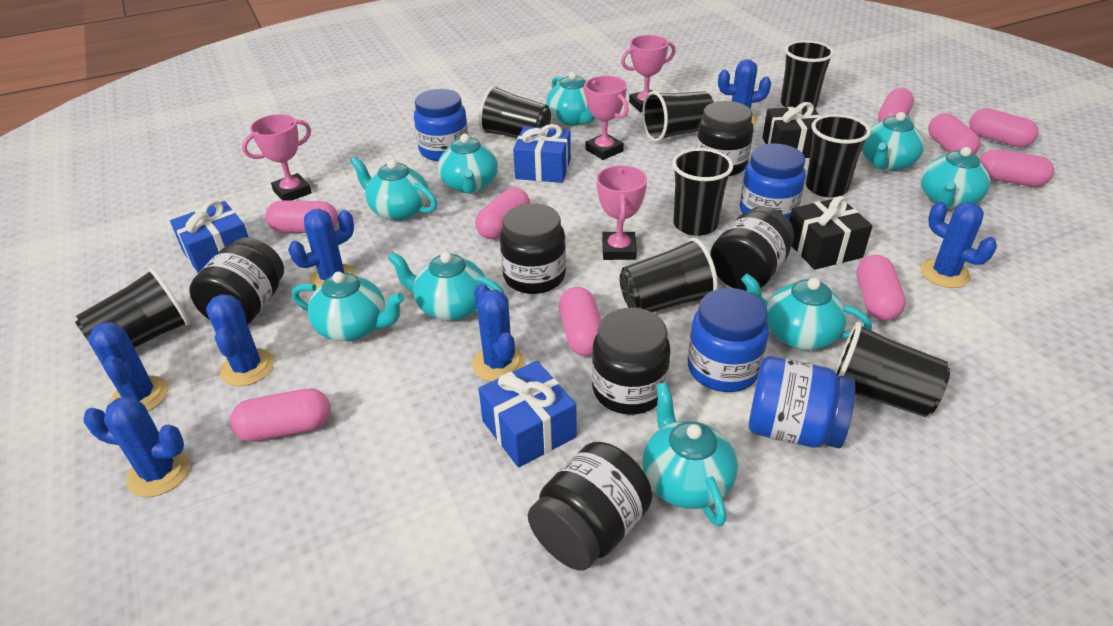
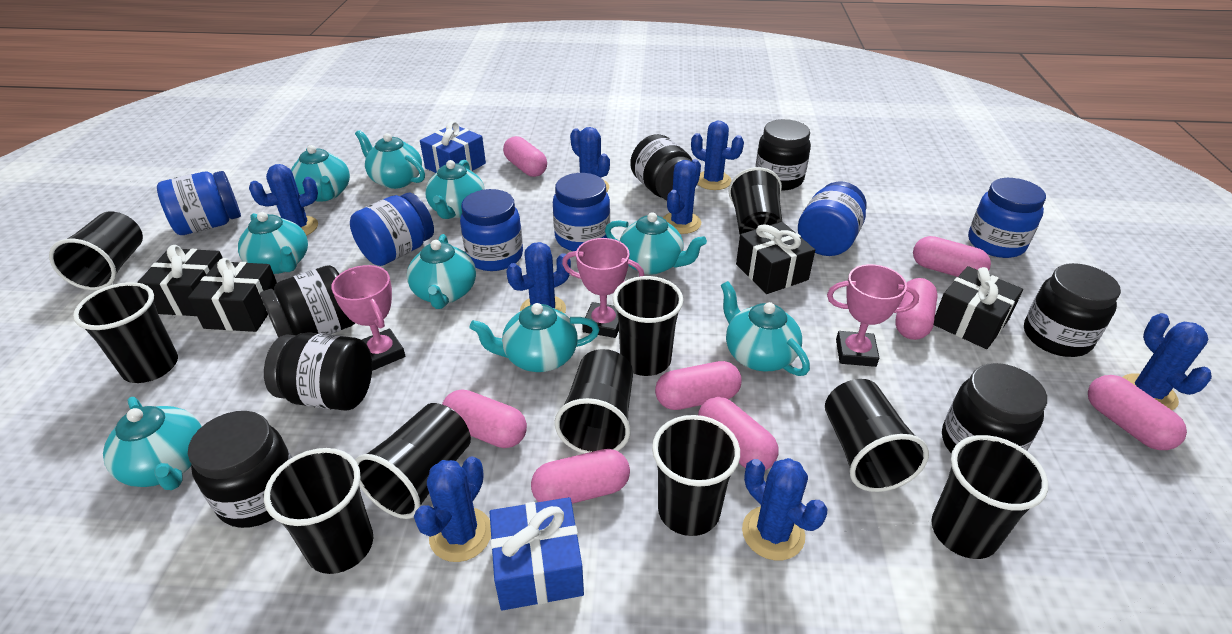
black cup: 8 -> 10
black gift: 2 -> 4
black jar: 6 -> 7
blue cactus: 7 -> 8
blue gift: 3 -> 2
blue jar: 4 -> 6
pink capsule: 9 -> 8
pink trophy: 4 -> 3

